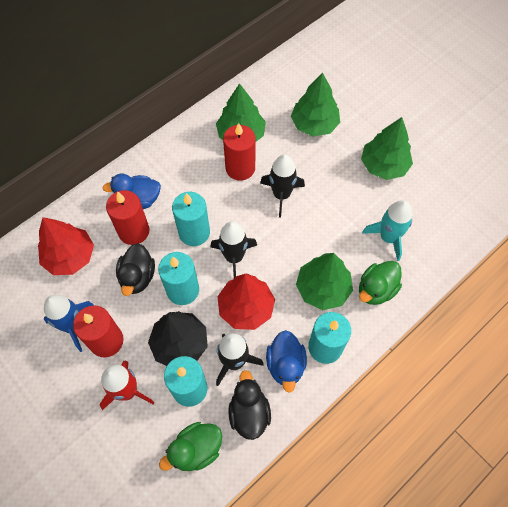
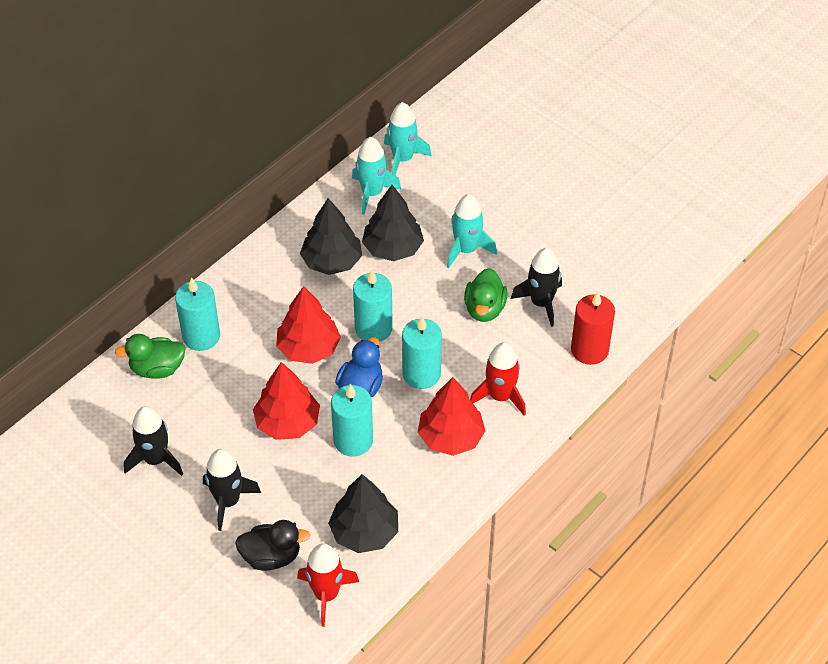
black duck: 2 -> 1
black tree: 1 -> 3
blue duck: 2 -> 1
blue rocket: 1 -> 0
green tree: 4 -> 0
red candle: 3 -> 1
red rocket: 1 -> 2
red tree: 2 -> 3
turquoise rocket: 1 -> 3

